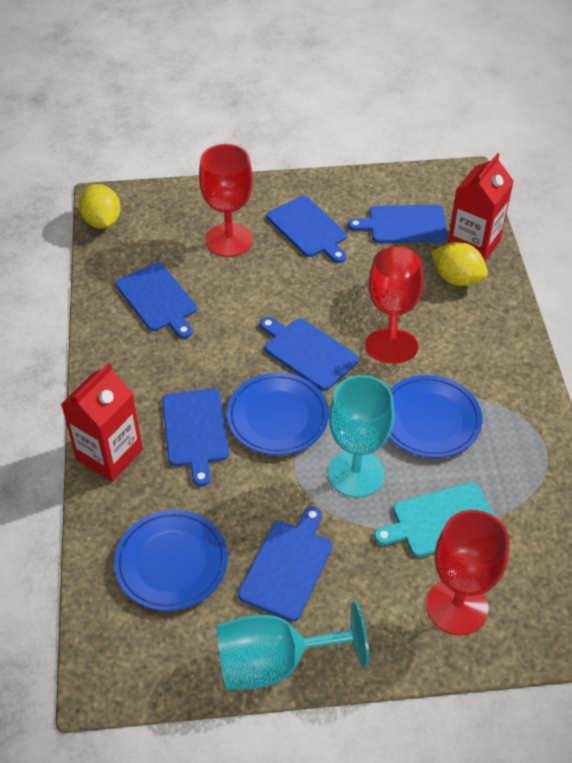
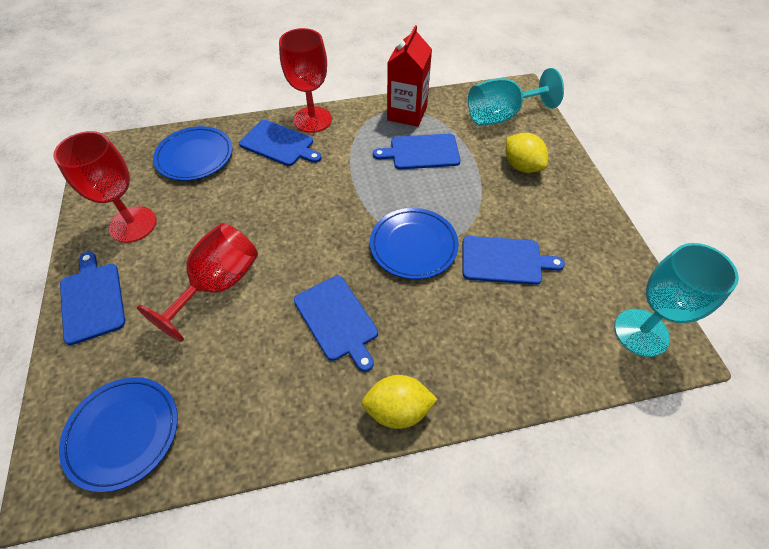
blue cutting board: 6 -> 5
red carton: 2 -> 1
turquoise cutting board: 1 -> 0

